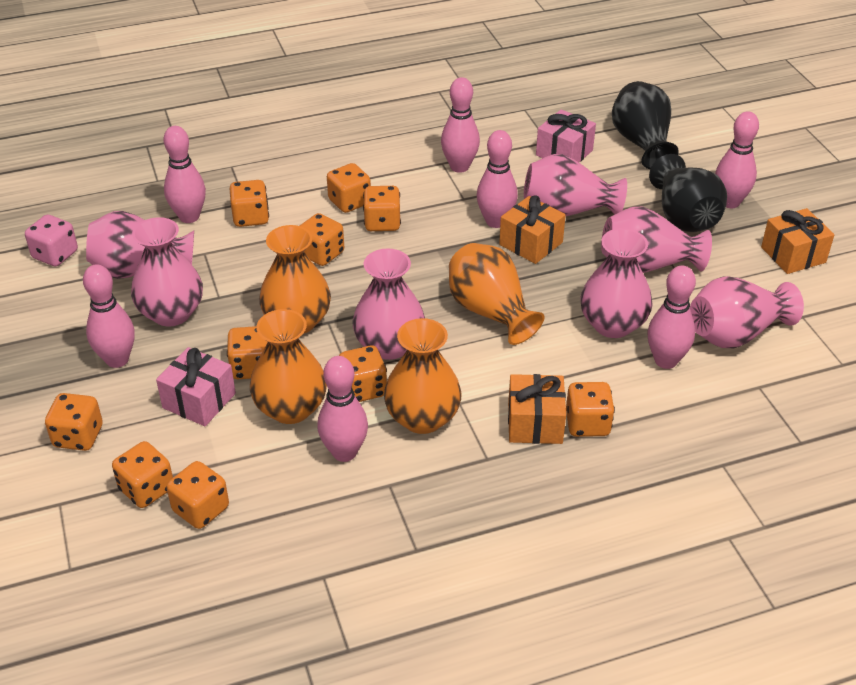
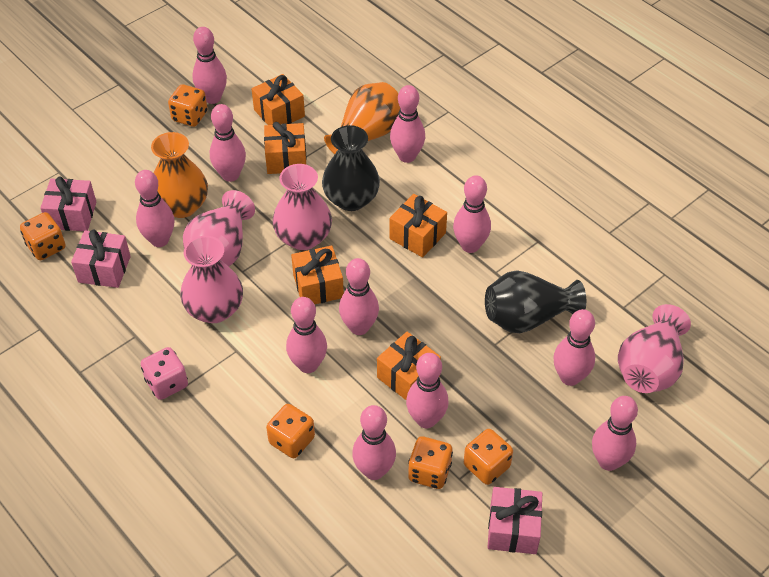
orange dice: 10 -> 5
orange gift: 3 -> 5
orange vase: 4 -> 2
pink bowling pin: 7 -> 11
pink gift: 2 -> 3
pink vase: 7 -> 4

